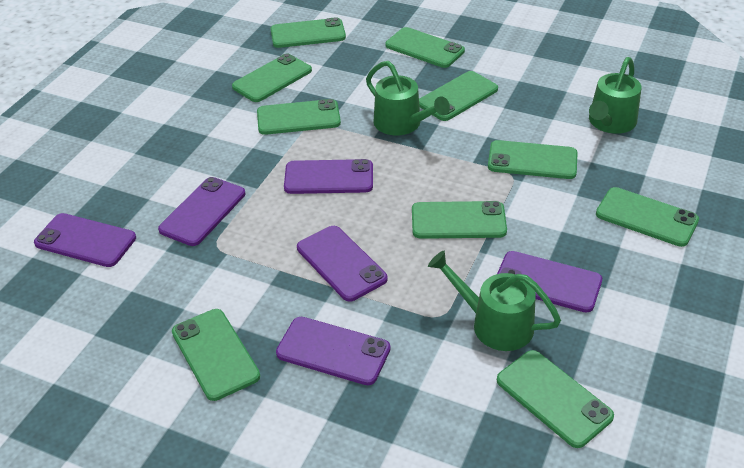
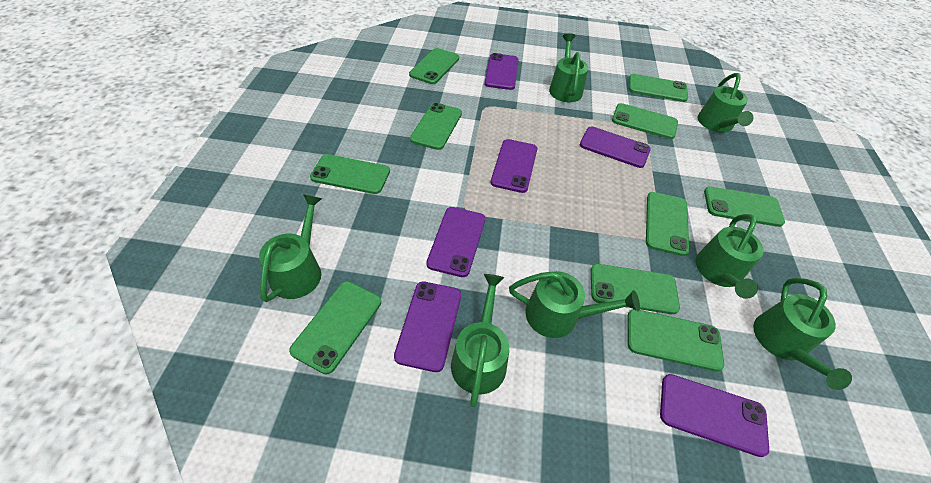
green watering can: 3 -> 7

